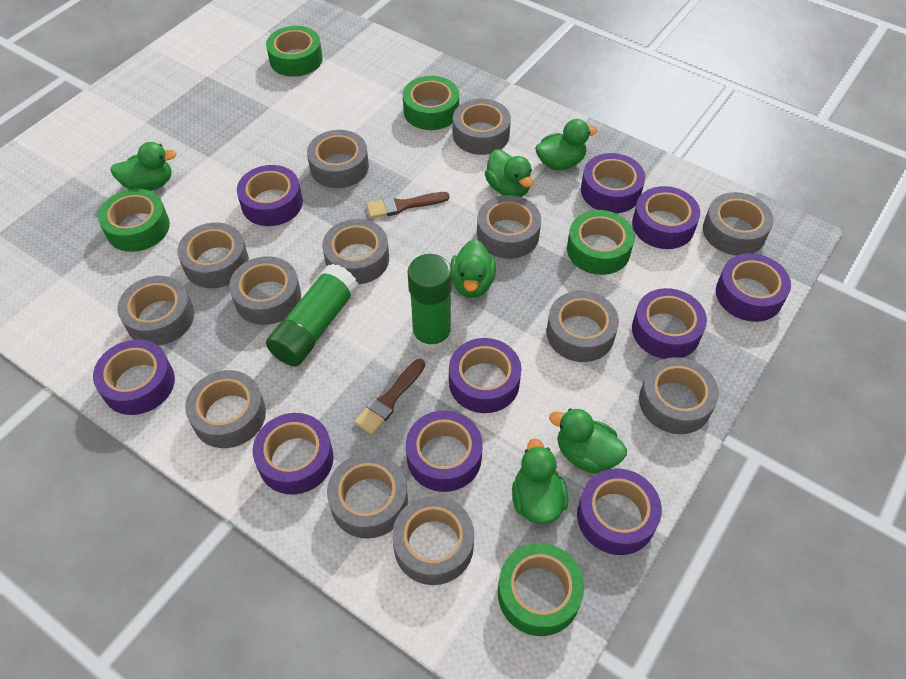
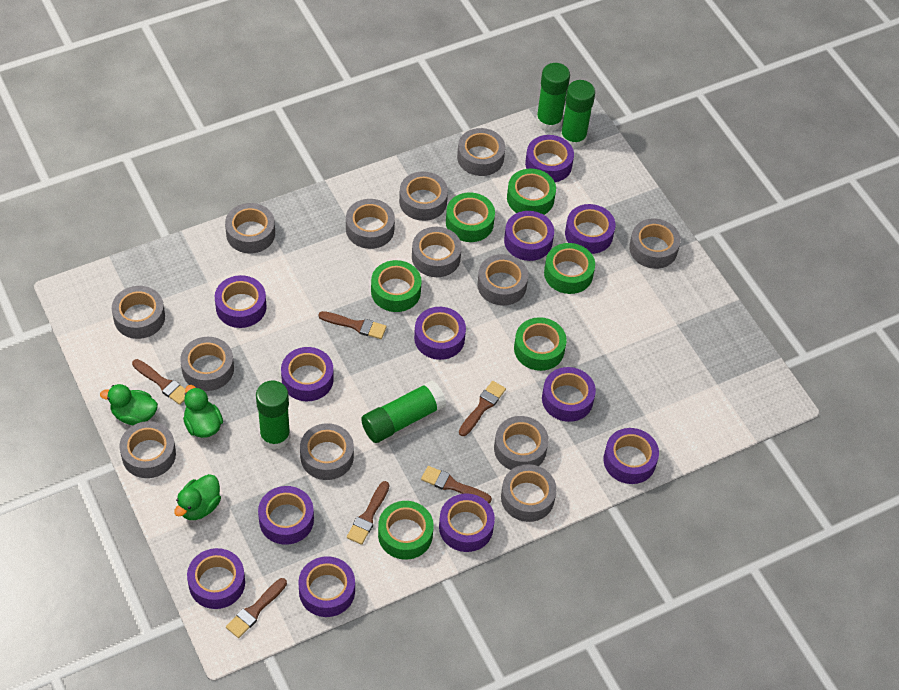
brown brush: 2 -> 6
green duck: 6 -> 3
green glue stick: 2 -> 4
green tape: 5 -> 6
purple tape: 10 -> 12

